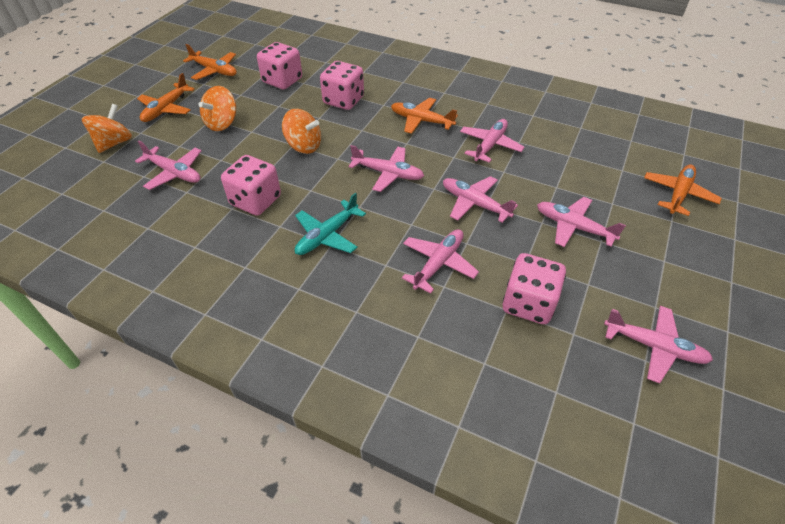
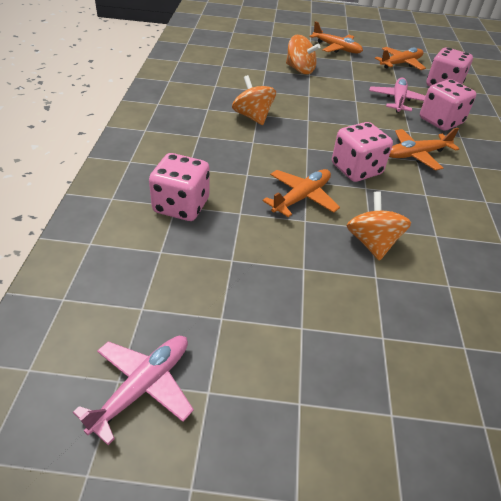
pink plane: 7 -> 2
turquoise plane: 1 -> 0

